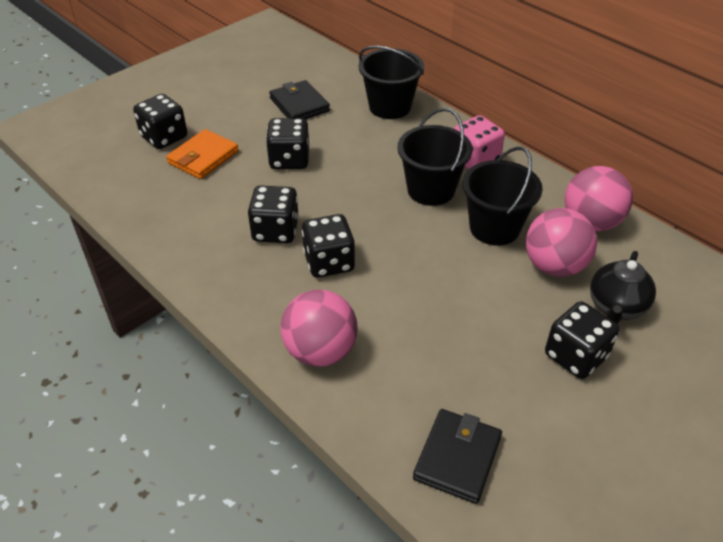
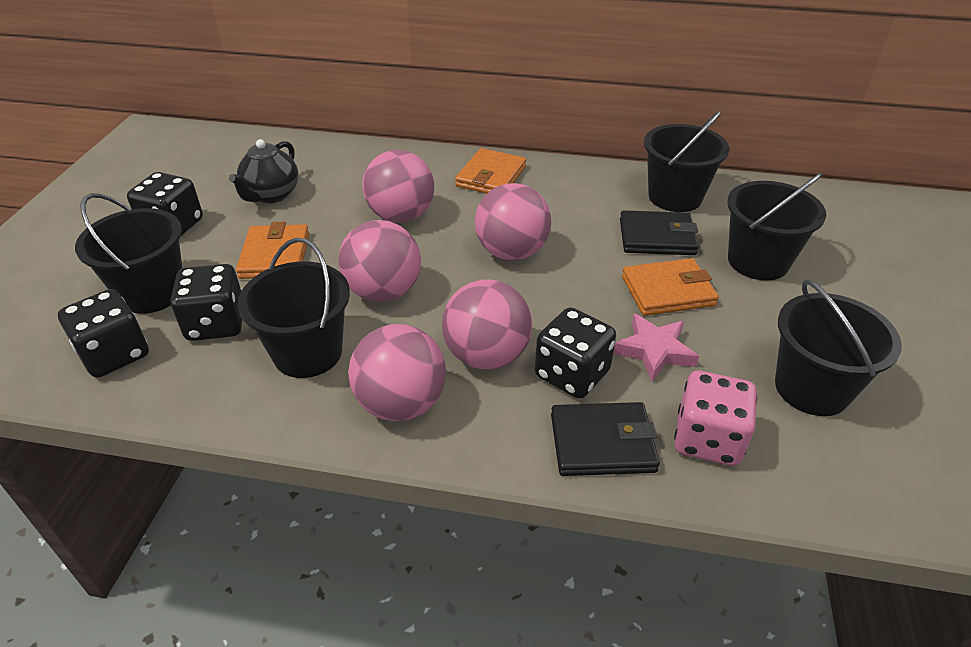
black bucket: 3 -> 5
black dice: 5 -> 4
orange wallet: 1 -> 3
pink ball: 3 -> 5
pink star: 0 -> 1

